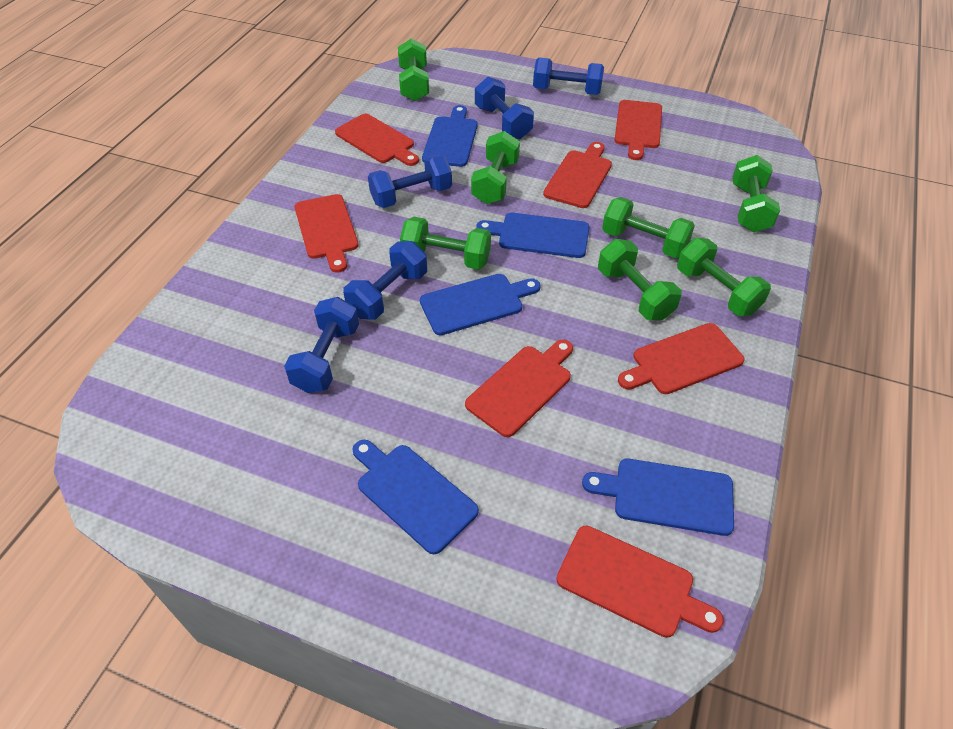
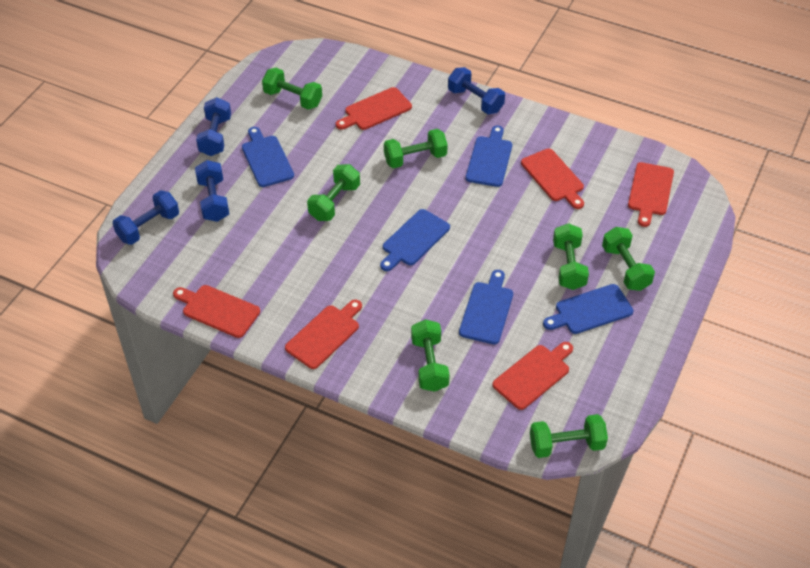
blue dumbbell: 5 -> 4
red cutting board: 7 -> 6

